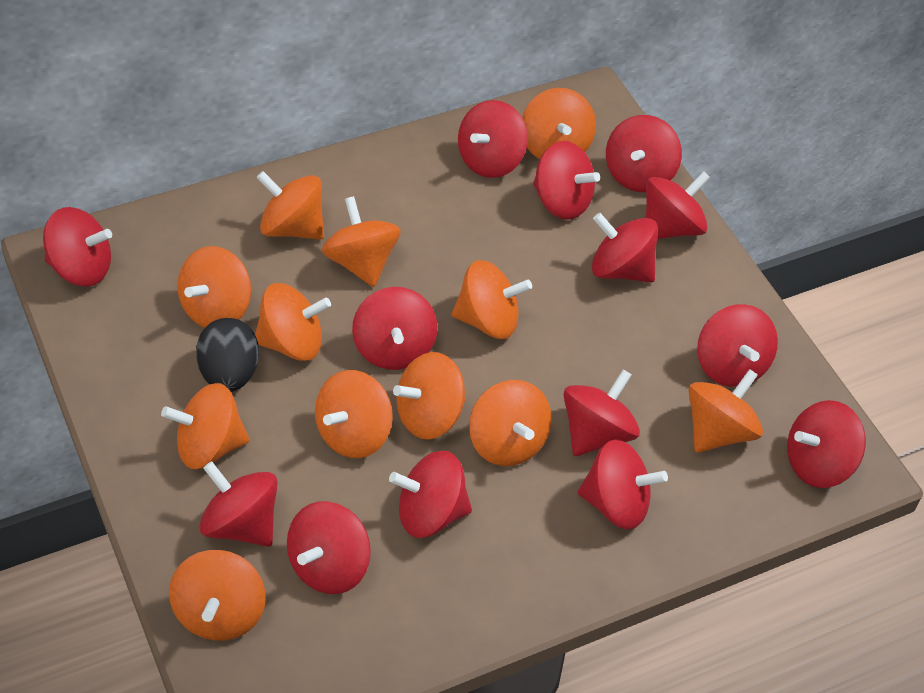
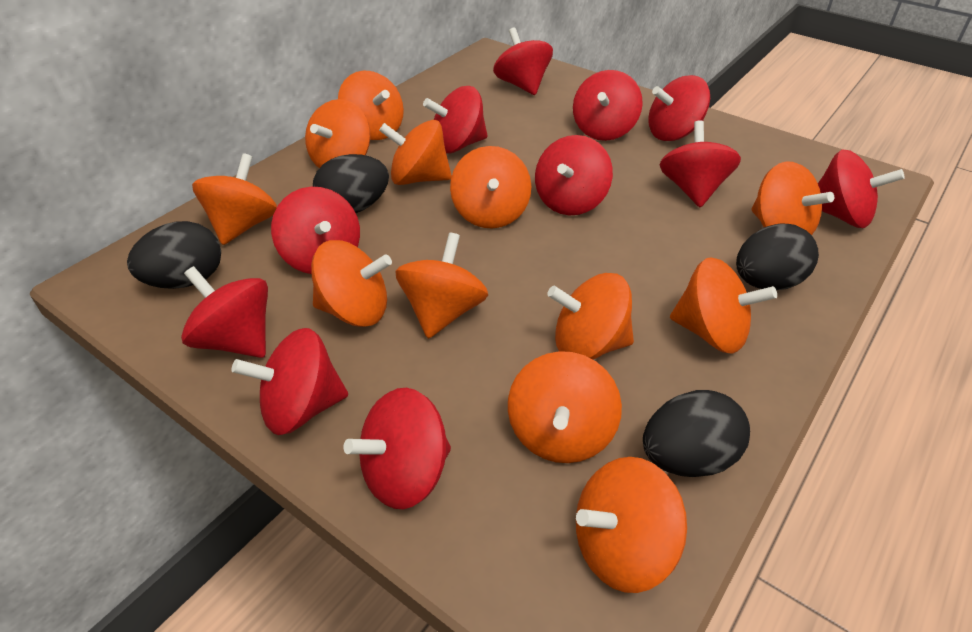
black egg: 1 -> 4
red spinning top: 14 -> 11

